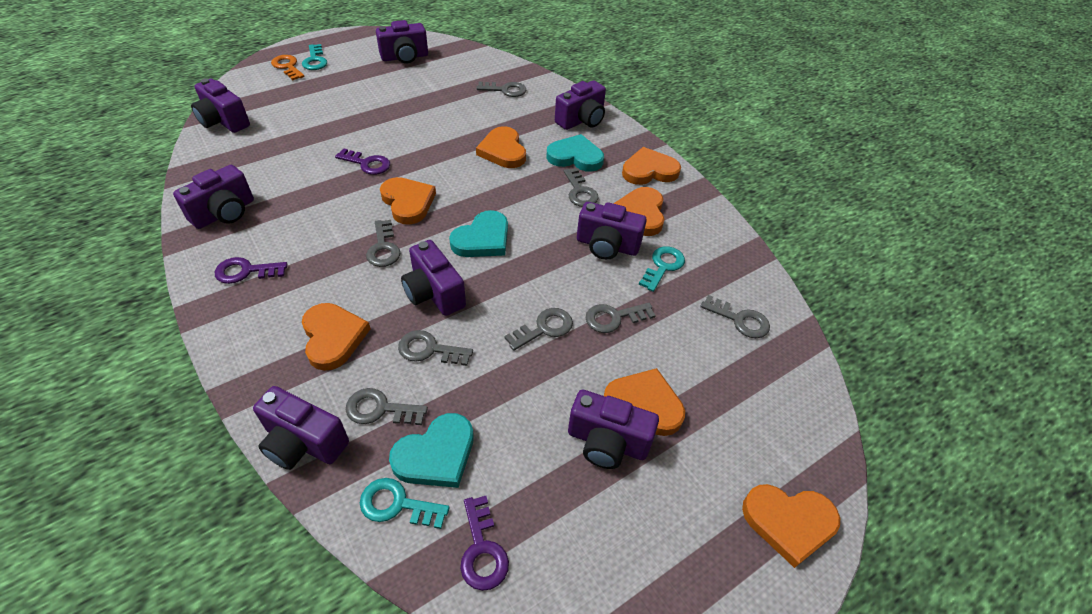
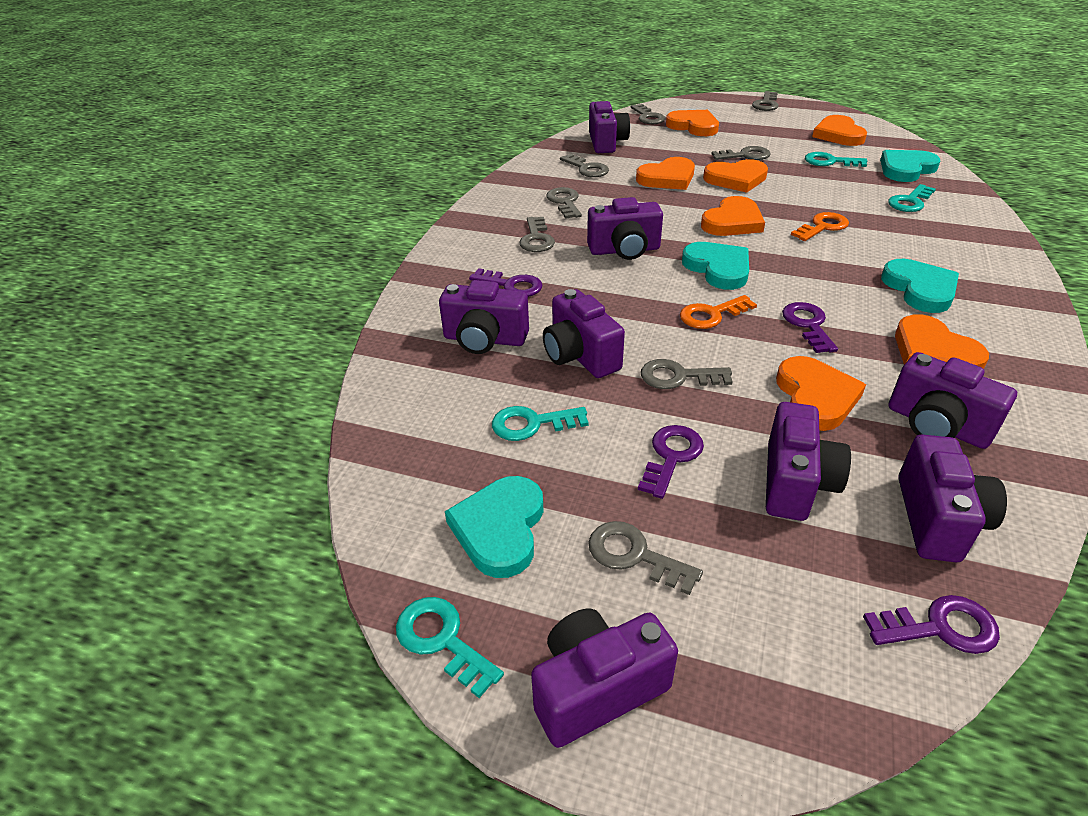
orange key: 1 -> 2
purple key: 3 -> 4
turquoise heart: 3 -> 4
turquoise key: 3 -> 4

